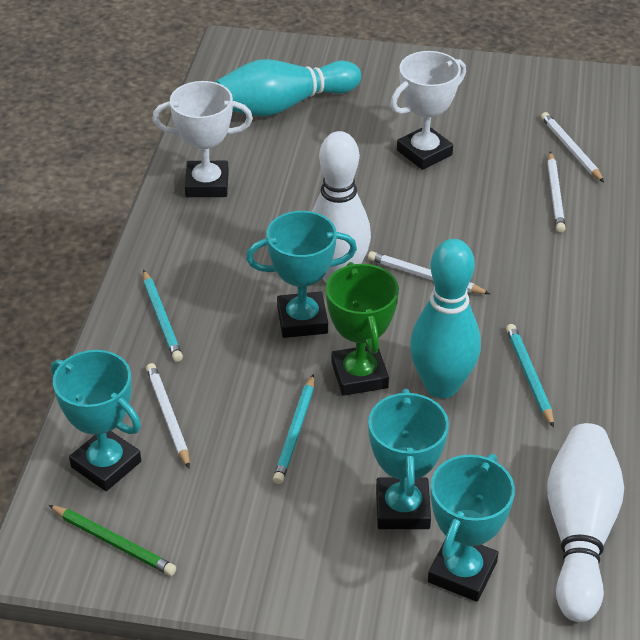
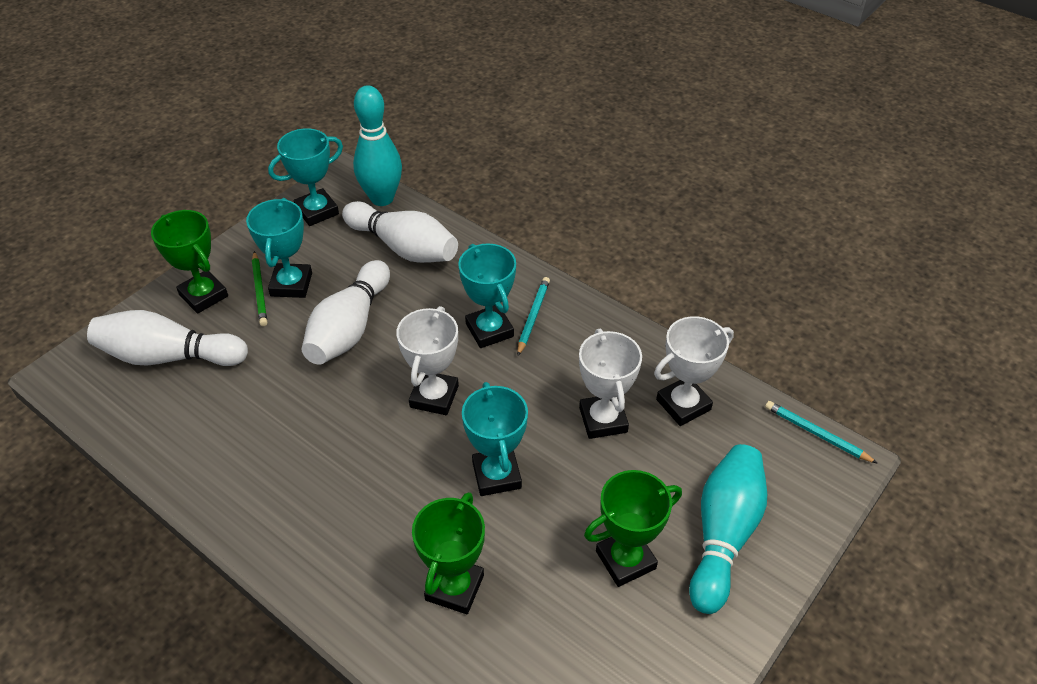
green trophy: 1 -> 3
turquoise pencil: 3 -> 2
white bowling pin: 2 -> 3
white pencil: 4 -> 0
white trophy: 2 -> 3

